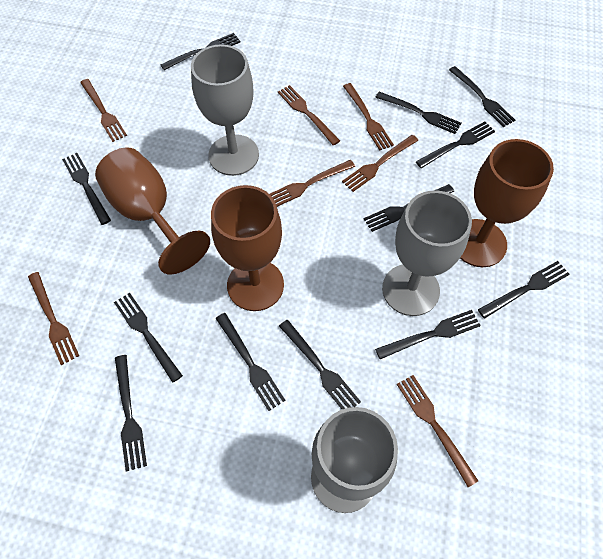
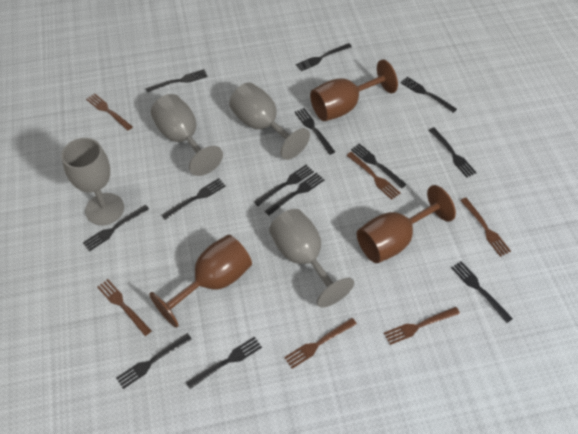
black fork: 12 -> 13
brown fork: 7 -> 6
grey goblet: 3 -> 4

